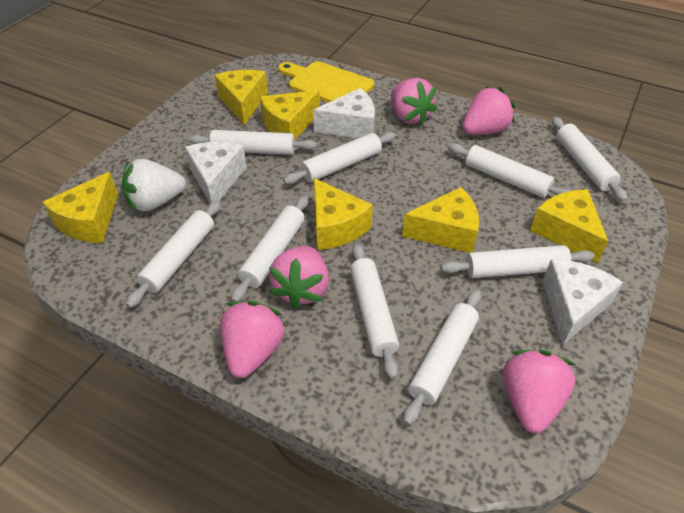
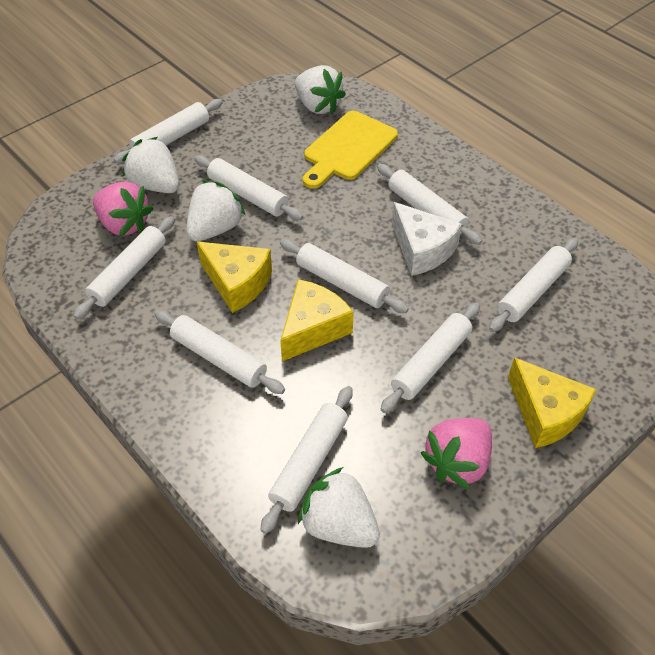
pink strawberry: 5 -> 2
white cheese: 3 -> 1
white strawberry: 1 -> 4
yellow cheese: 6 -> 3

